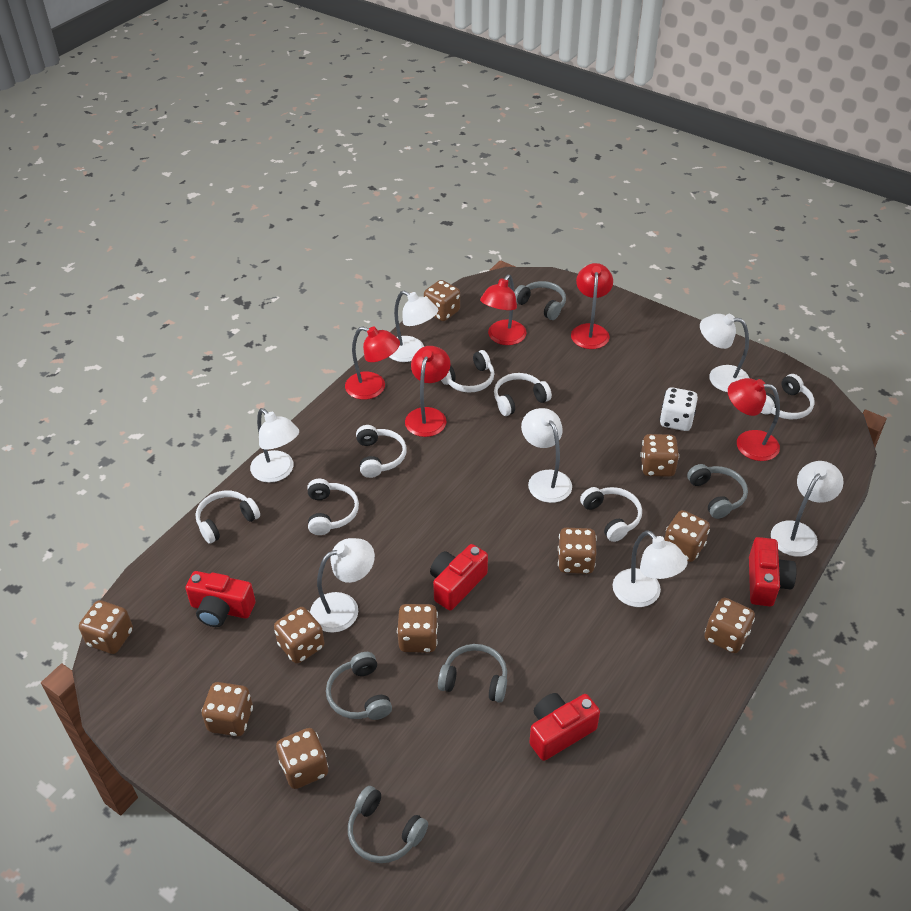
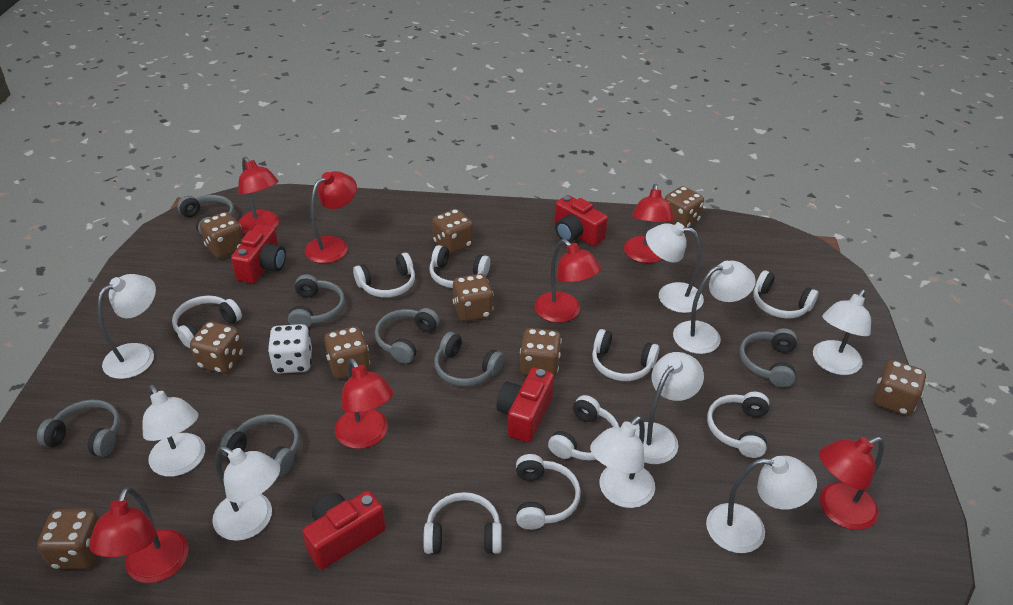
brown dice: 10 -> 9
grey headphones: 5 -> 7
red lamp: 5 -> 7
white headphones: 7 -> 9
white lamp: 7 -> 9

